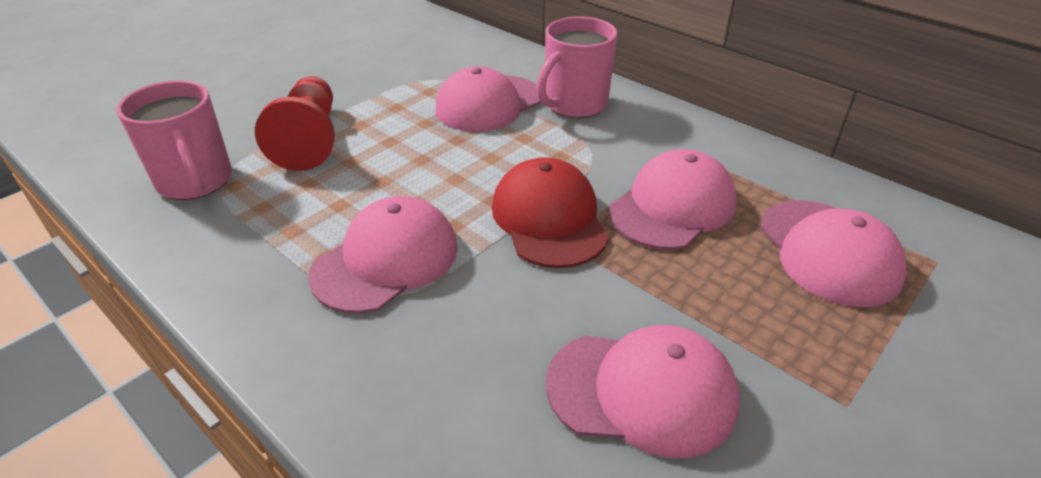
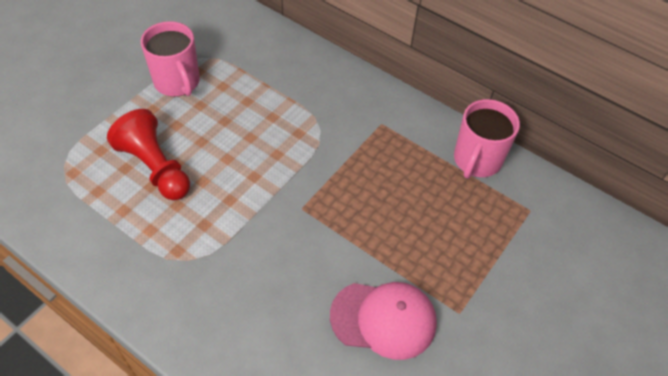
pink cap: 5 -> 1
red cap: 1 -> 0

